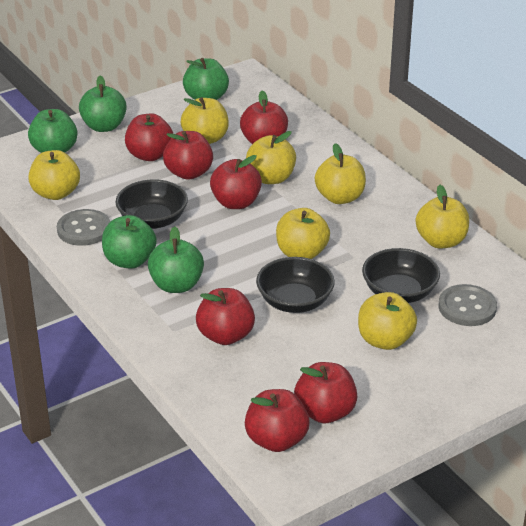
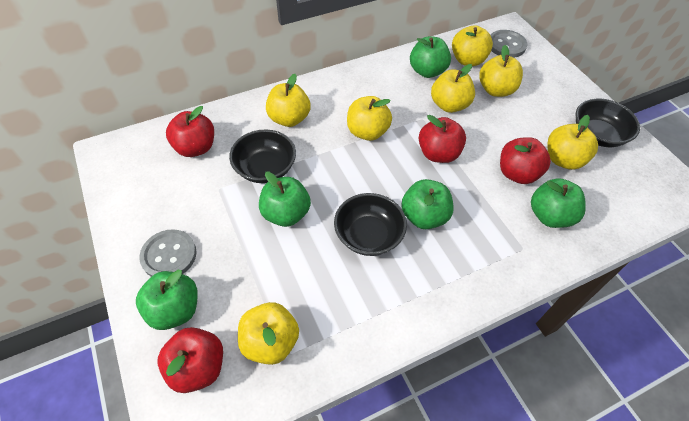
red apple: 7 -> 4

